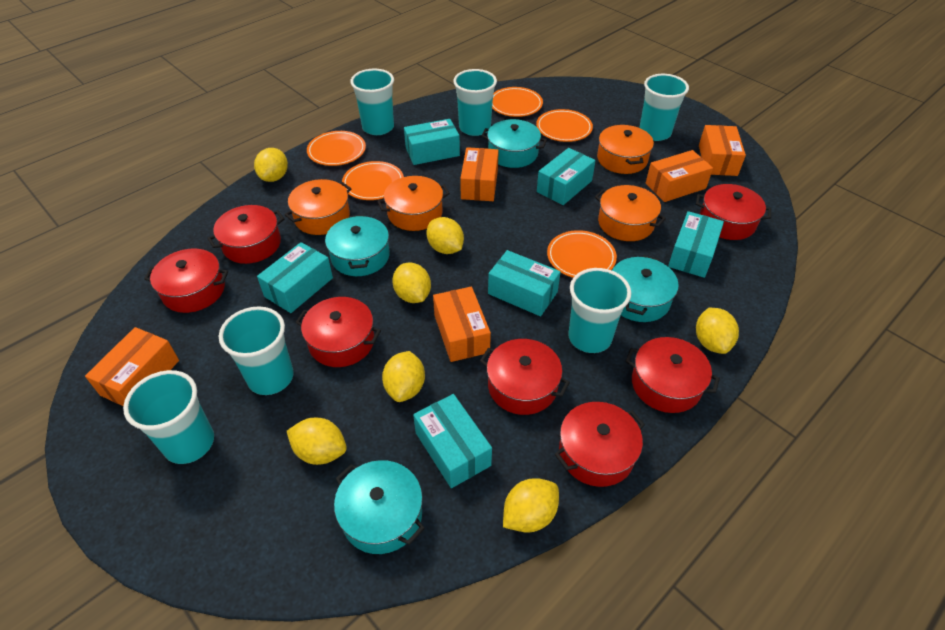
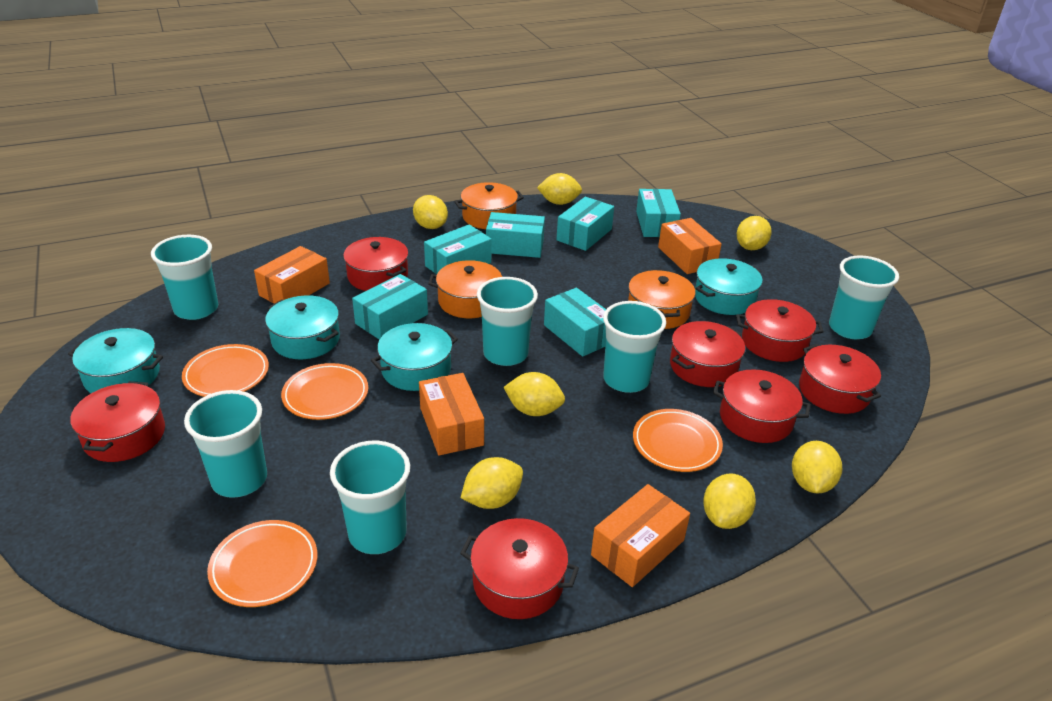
orange box: 5 -> 4
orange plate: 5 -> 4
orange pot: 4 -> 3

